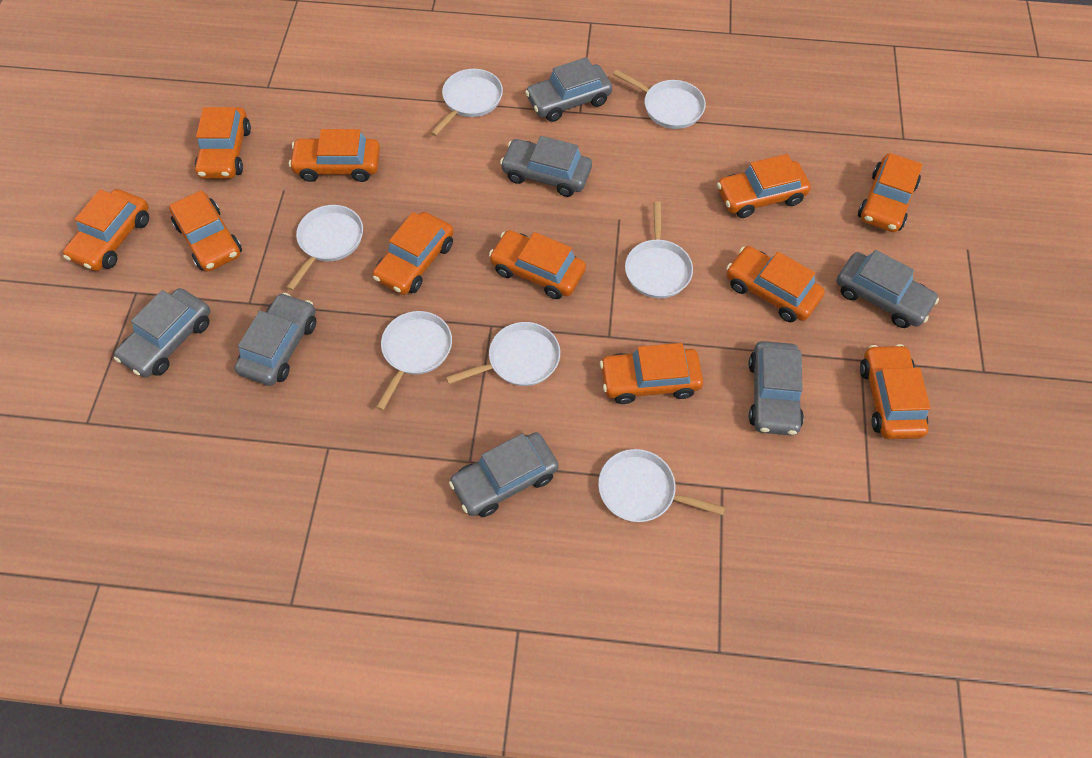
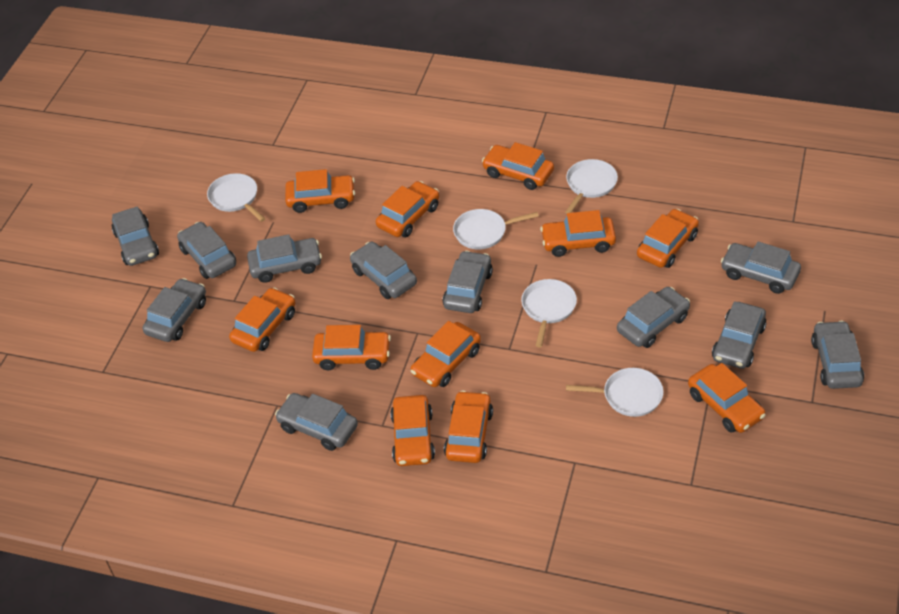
grey car: 7 -> 11
white pan: 7 -> 5

